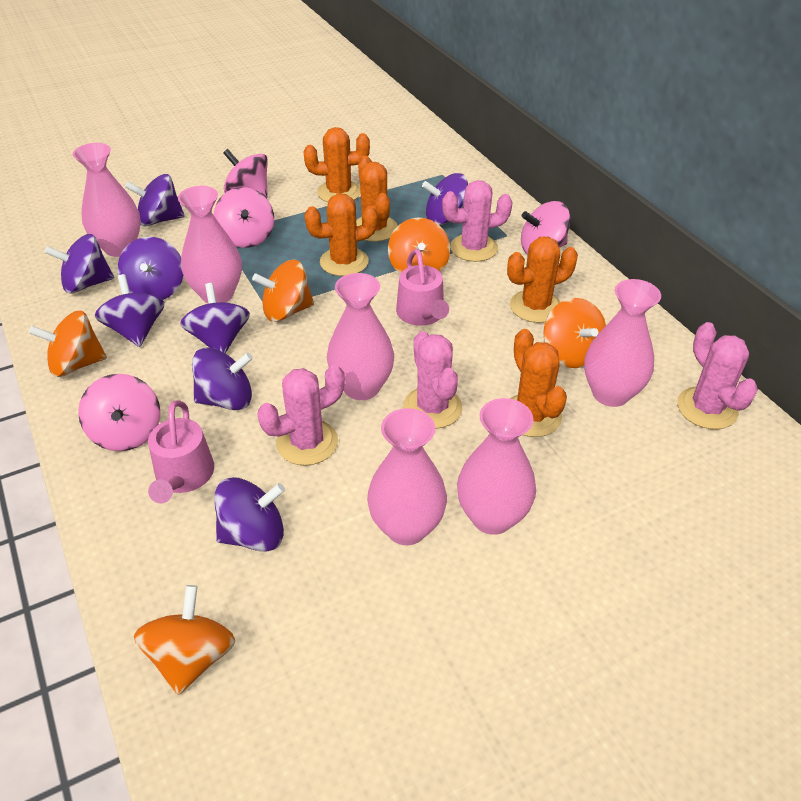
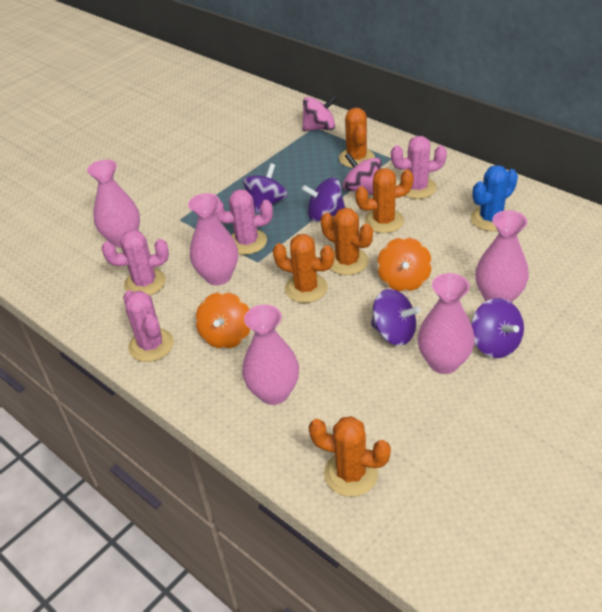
blue cactus: 0 -> 1
orange spinning top: 5 -> 2
pink spinning top: 4 -> 2
pink vase: 6 -> 5
pink watering can: 2 -> 0
purple spinning top: 8 -> 4

